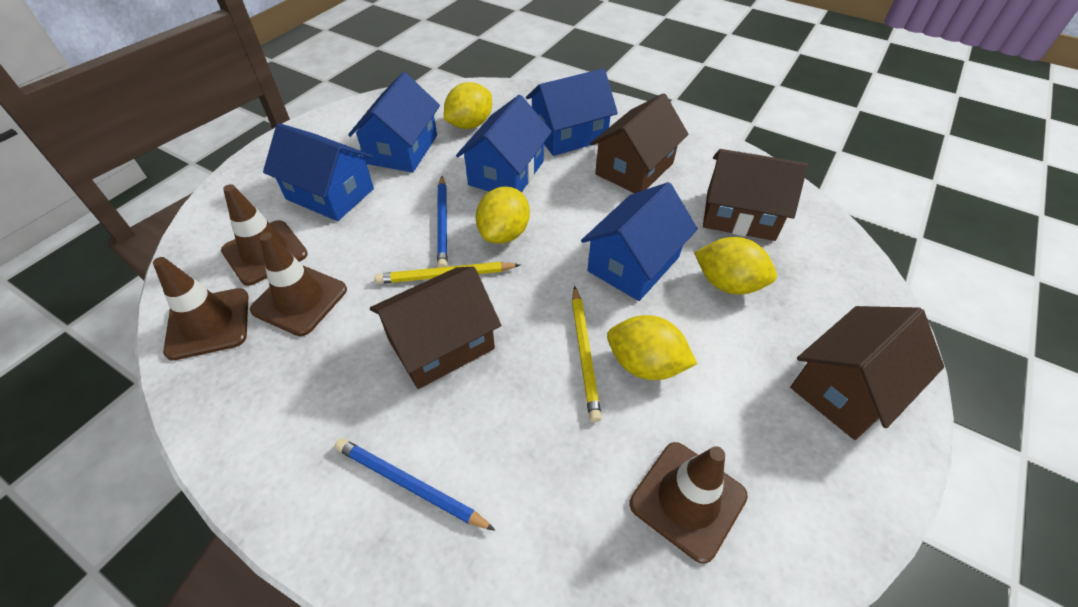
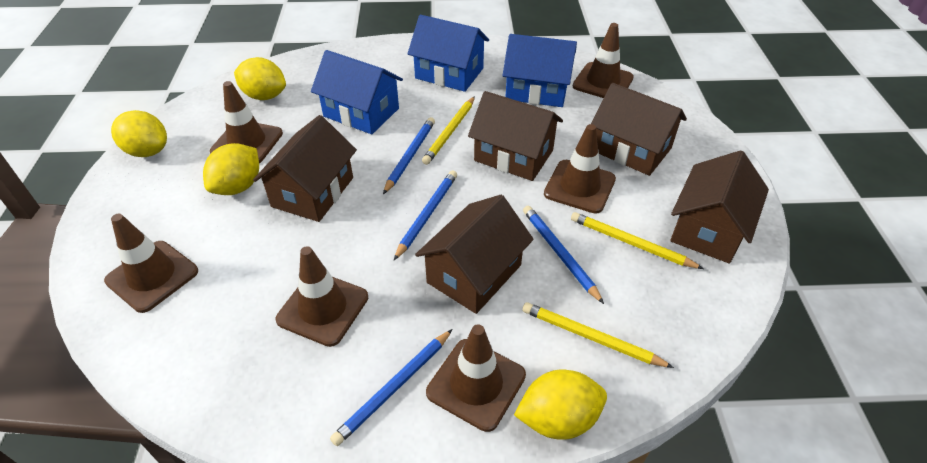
blue house: 5 -> 3
blue pencil: 2 -> 4
brown house: 4 -> 5
brown traffic cone: 4 -> 6
yellow pencil: 2 -> 3

